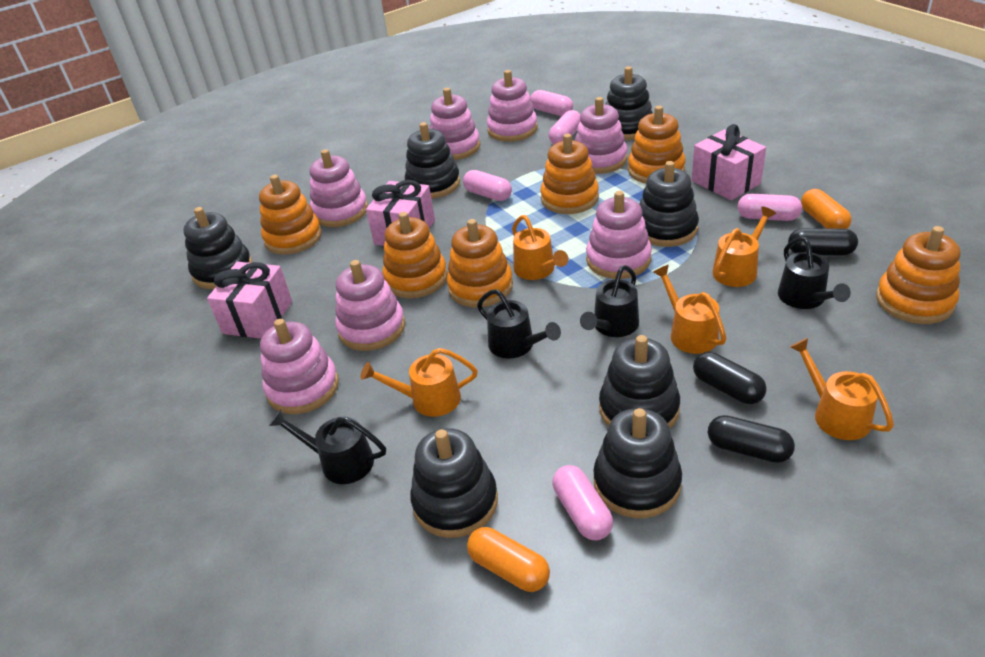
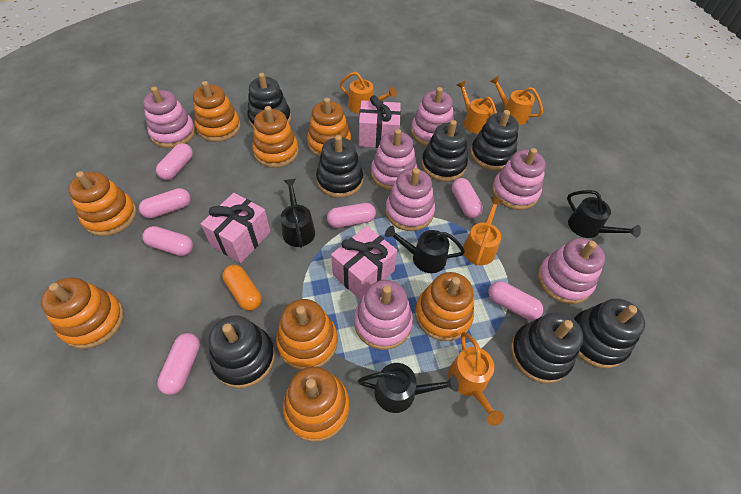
black capsule: 3 -> 0
orange capsule: 2 -> 1
orange stacking toy: 6 -> 8
pink capsule: 5 -> 7

